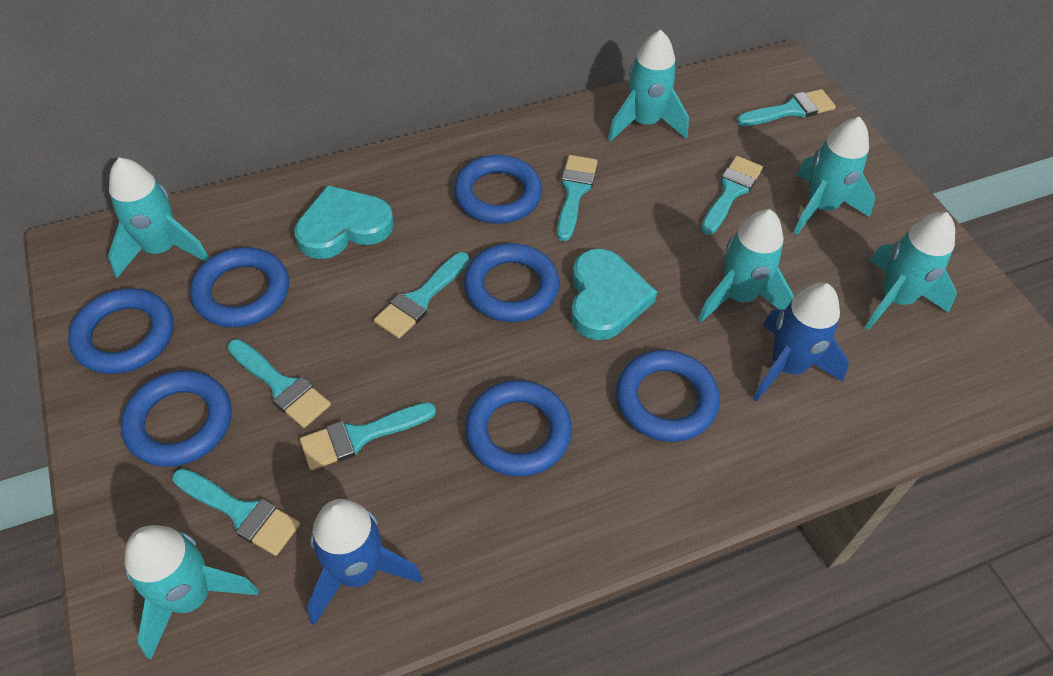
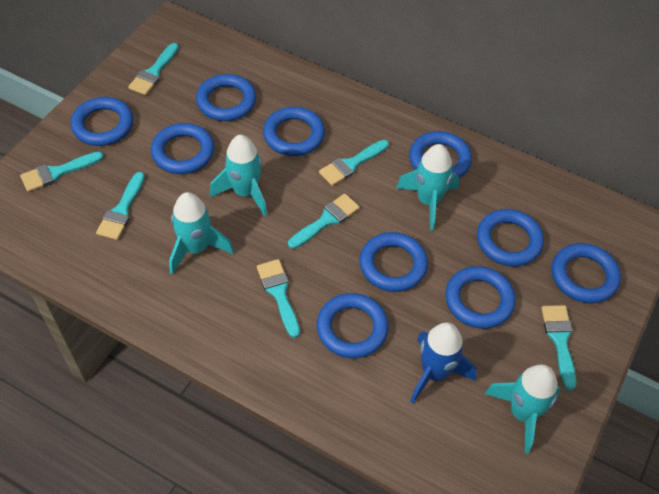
blue ring: 7 -> 10
blue rocket: 2 -> 1
turquoise heart: 2 -> 0
turquoise rocket: 6 -> 4

